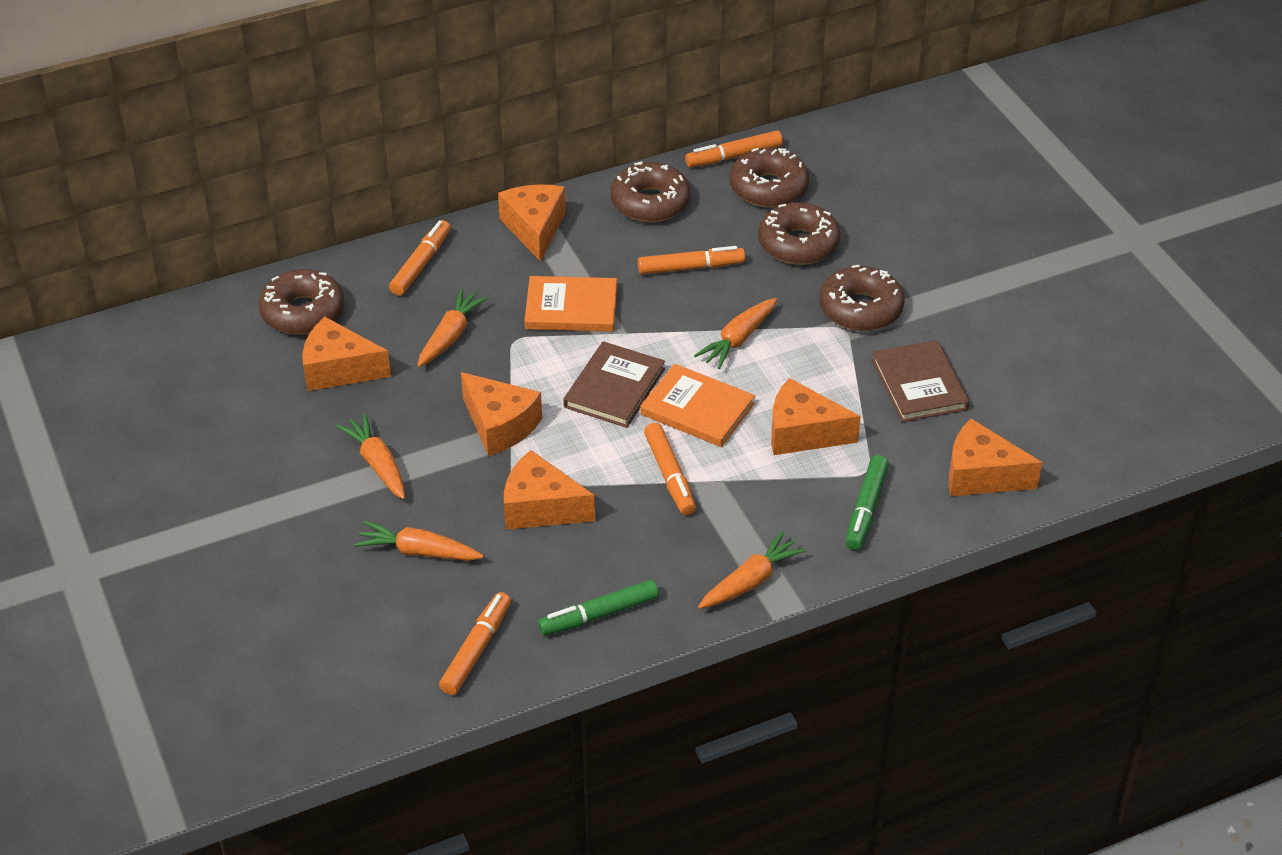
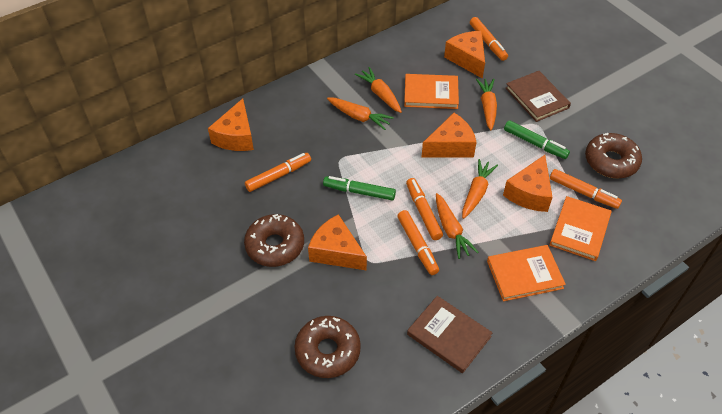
brown donut: 5 -> 3
orange book: 2 -> 3
orange cheese: 6 -> 5

